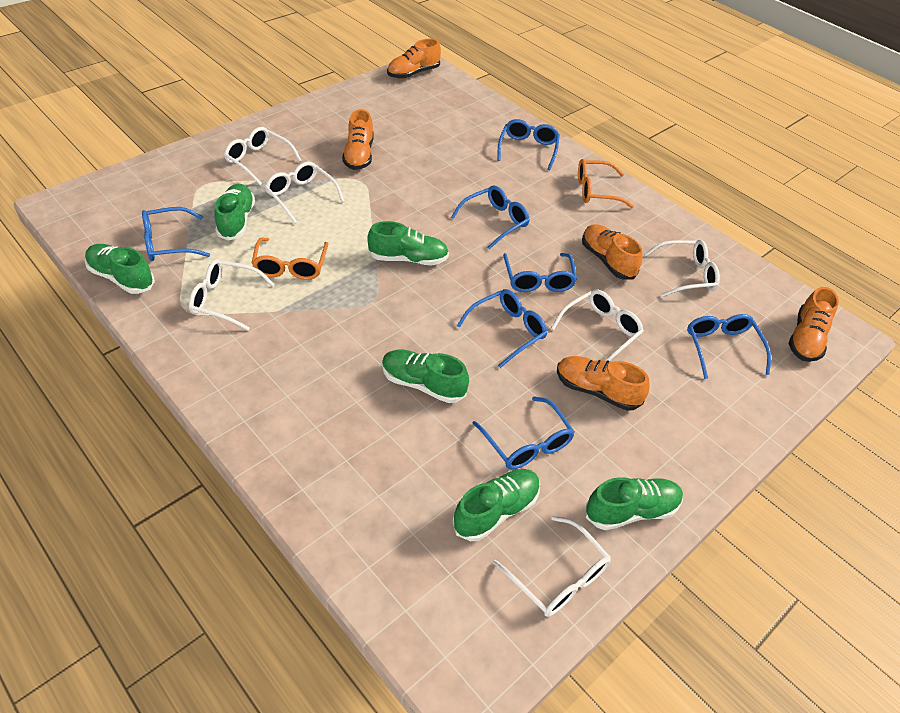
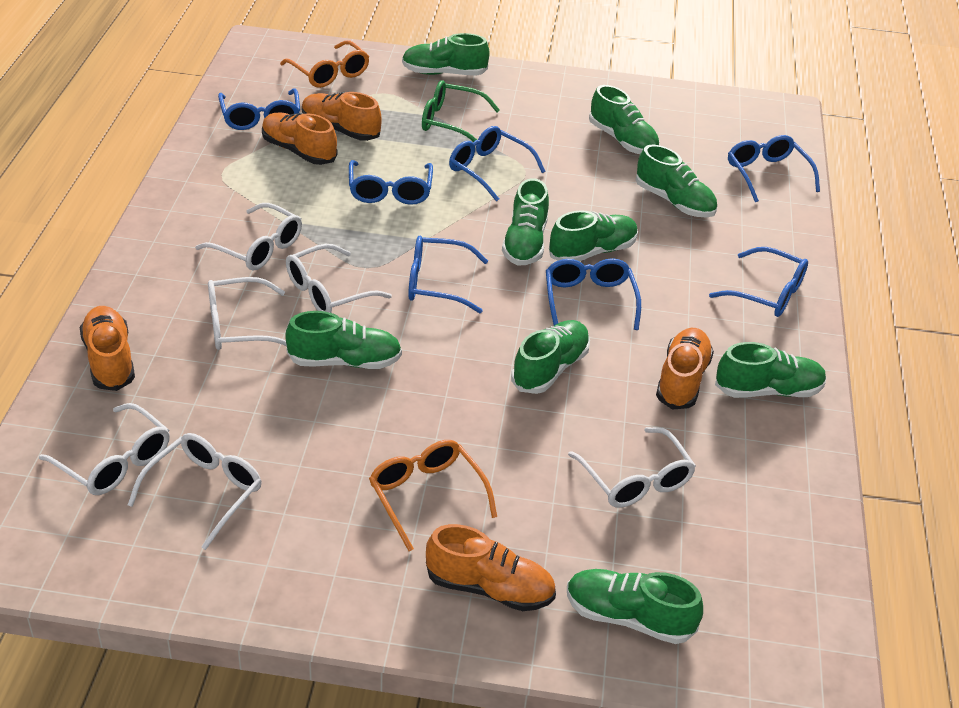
green glasses: 0 -> 1
green shoe: 6 -> 9

